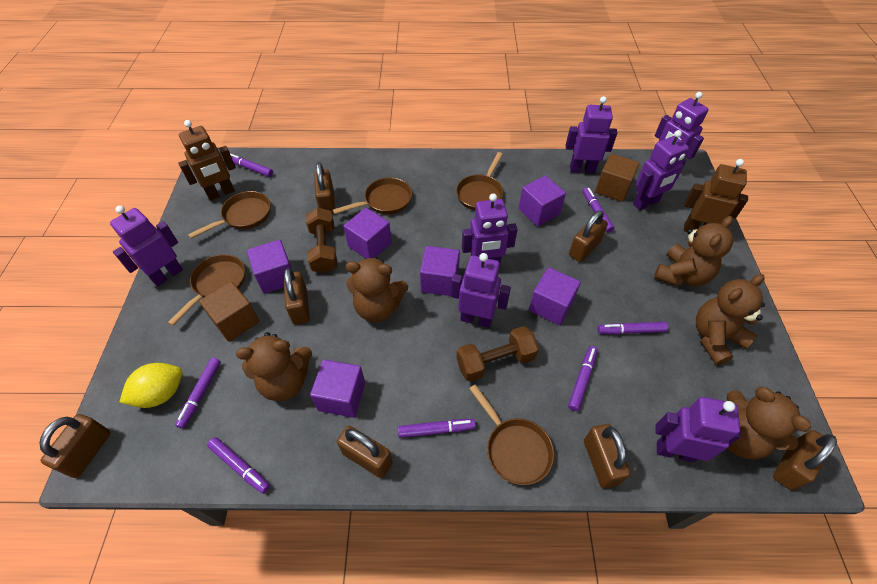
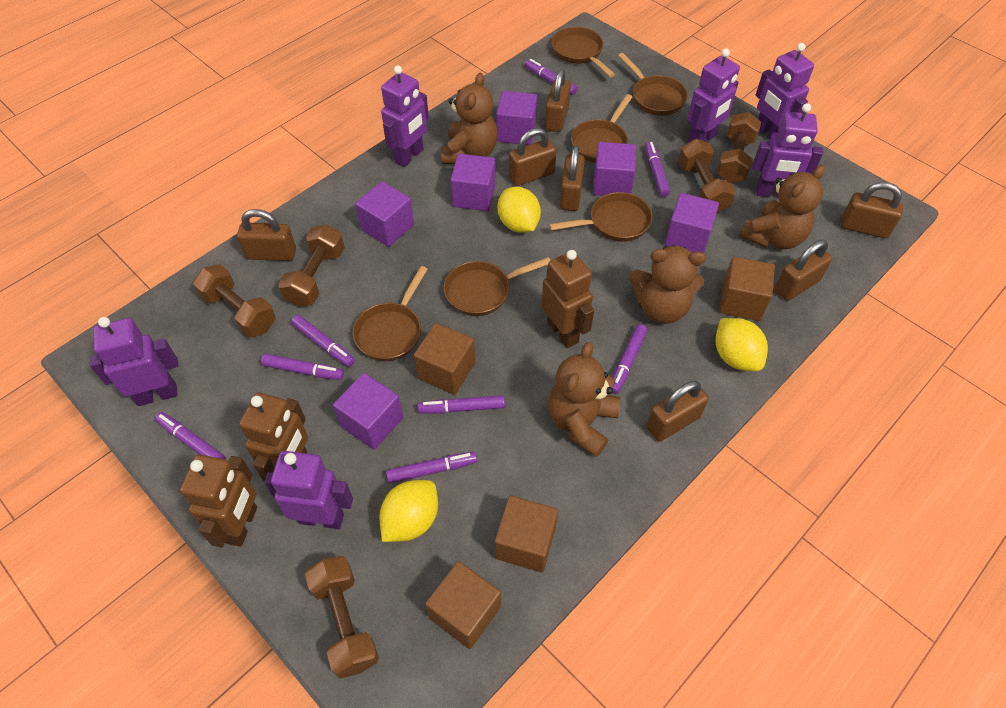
brown cube: 2 -> 4
brown dumbbell: 2 -> 5
brown pan: 5 -> 6
brown robot: 2 -> 3
brown teddy bear: 5 -> 4
purple marker: 7 -> 8
purple robot: 7 -> 6
yellow lemon: 1 -> 3

